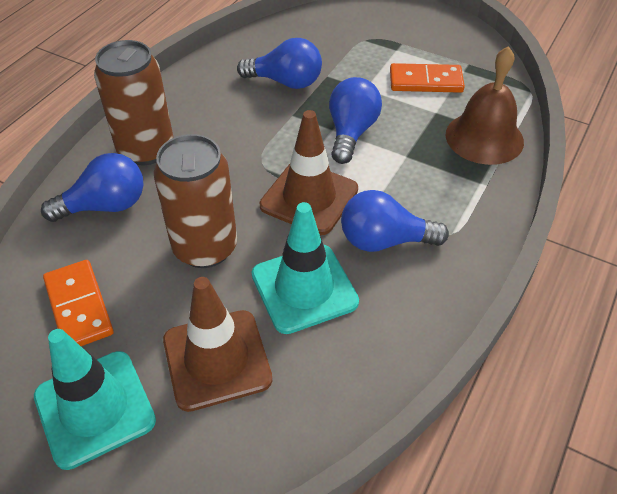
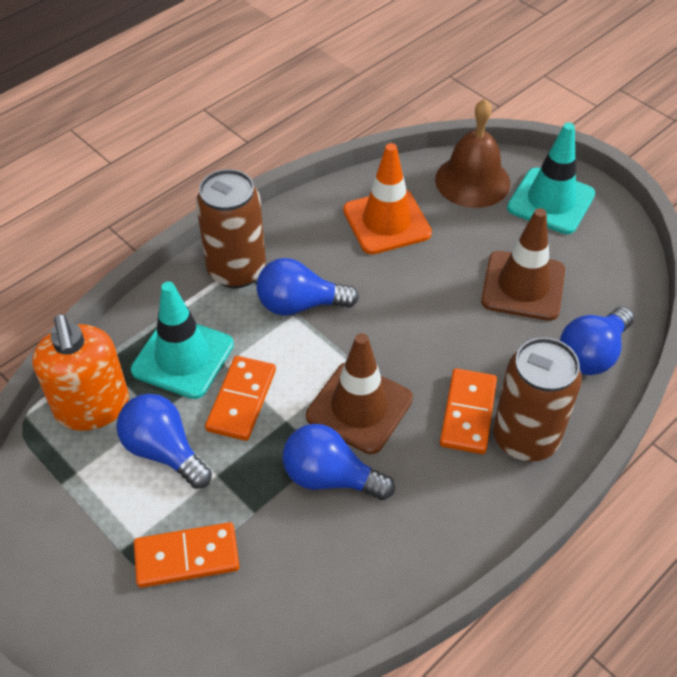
orange domino: 2 -> 3
orange soap dispenser: 0 -> 1
orange traffic cone: 0 -> 1

